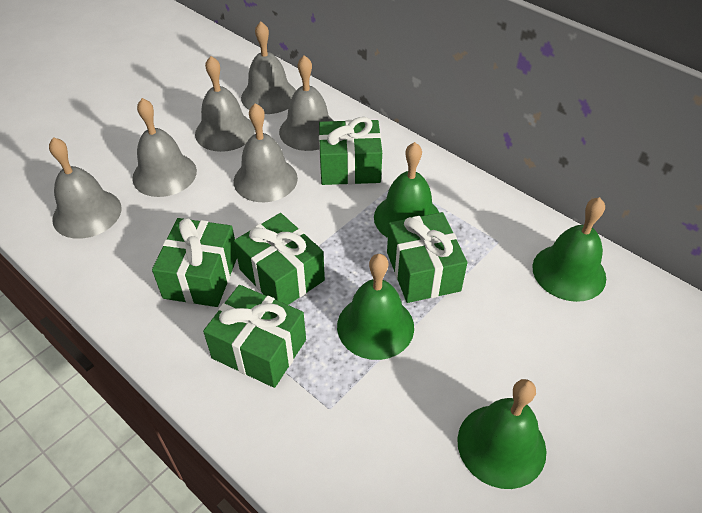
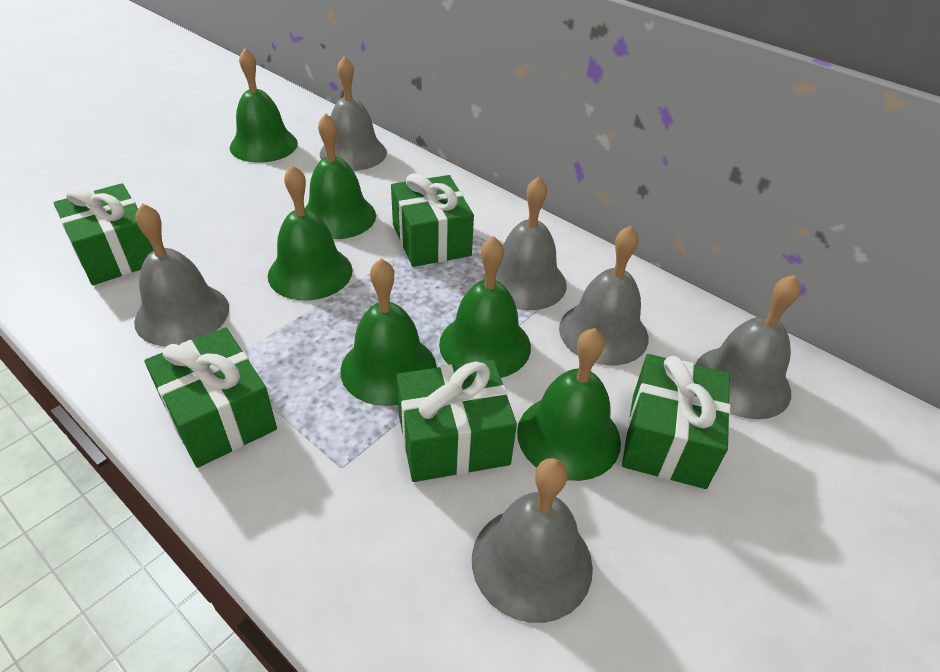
green bell: 4 -> 6

